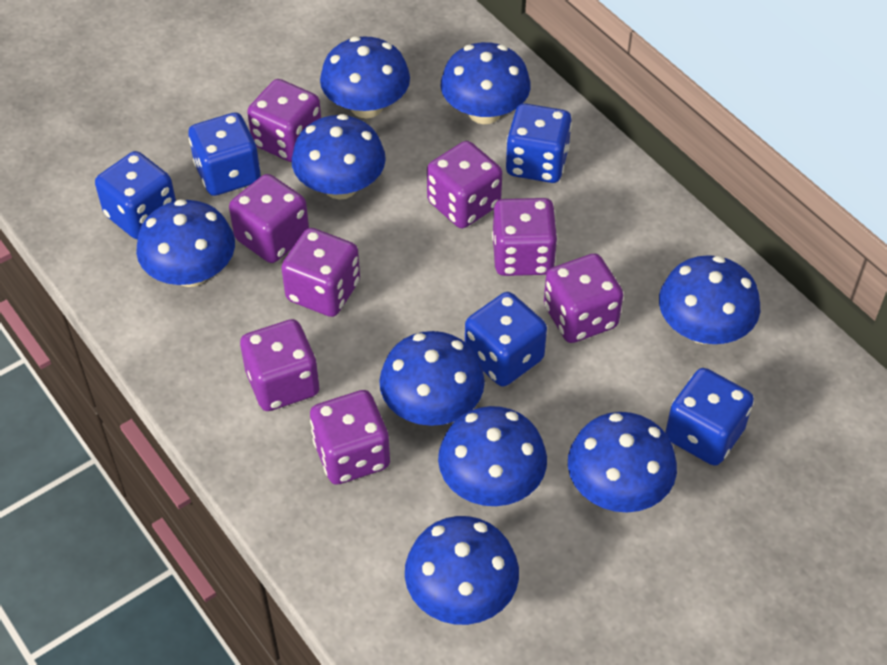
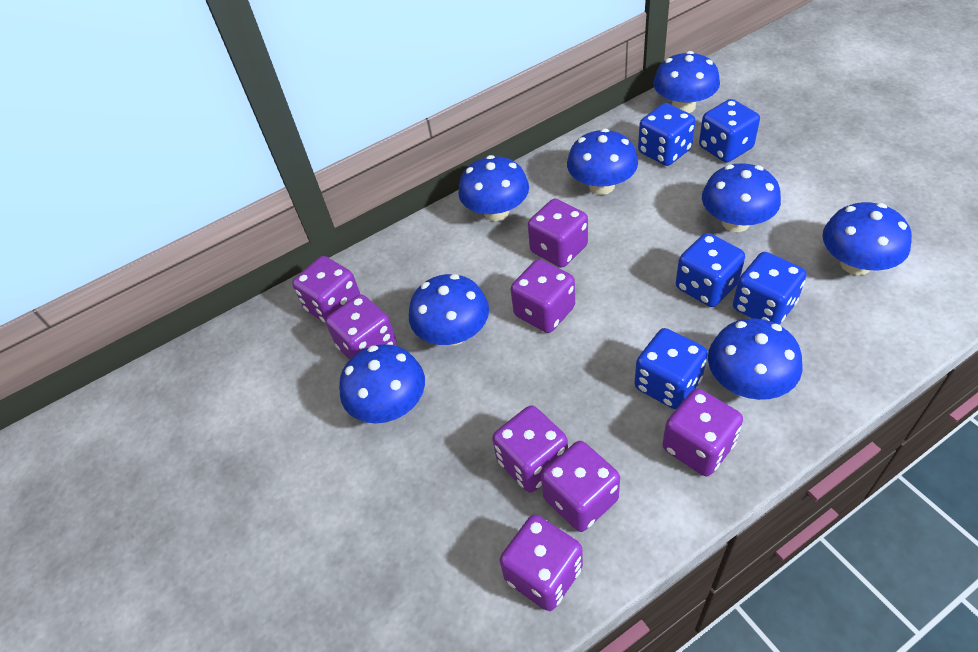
blue mushroom: 9 -> 8

